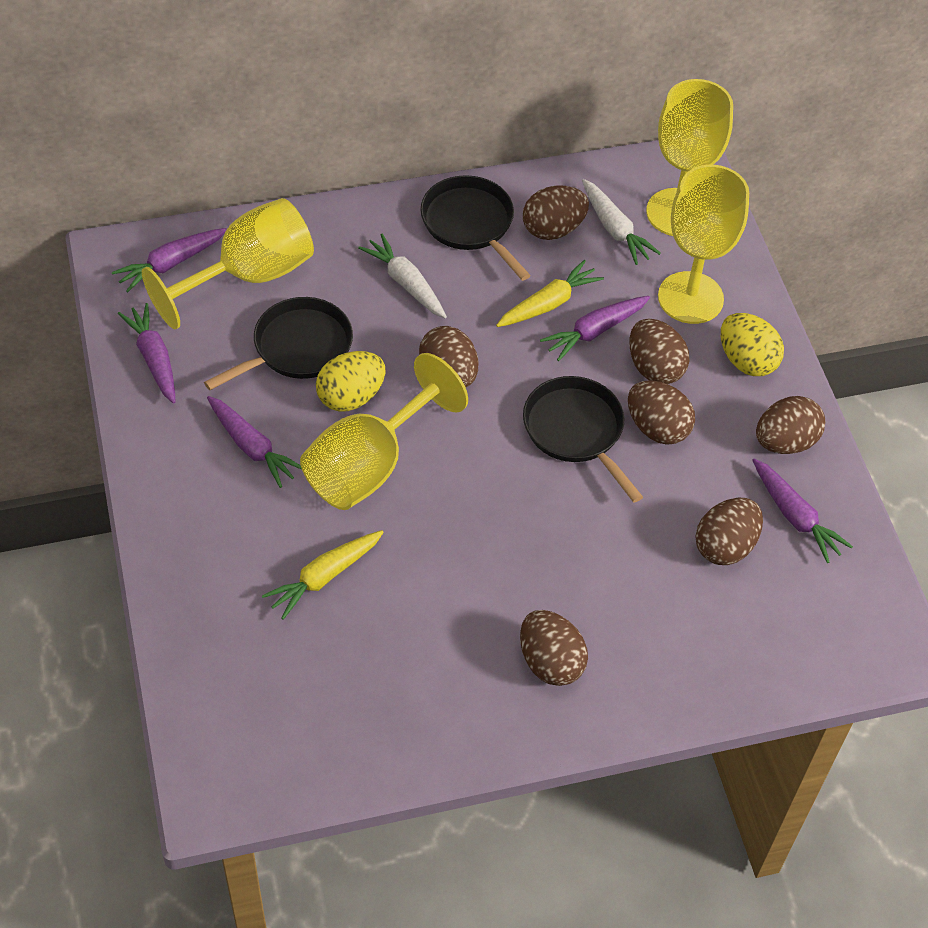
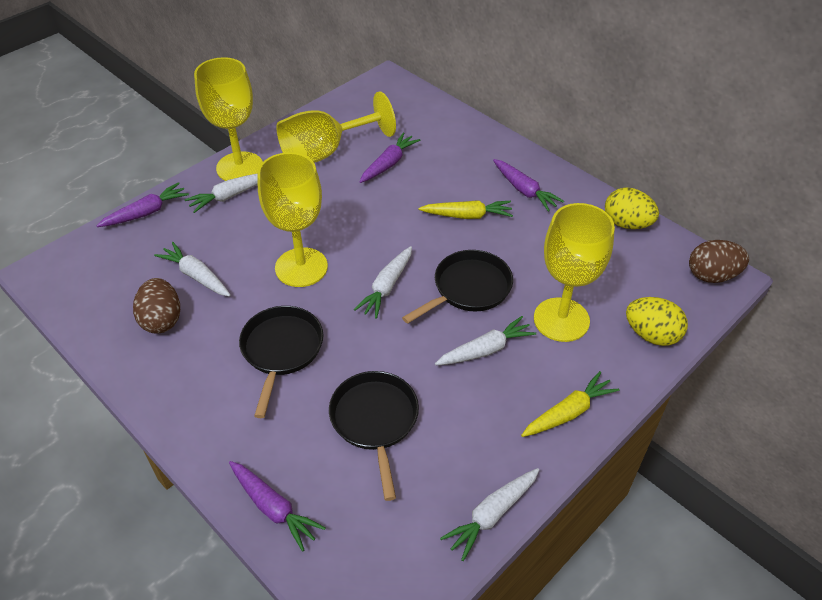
brown egg: 7 -> 2
purple carrot: 5 -> 4
white carrot: 2 -> 5

